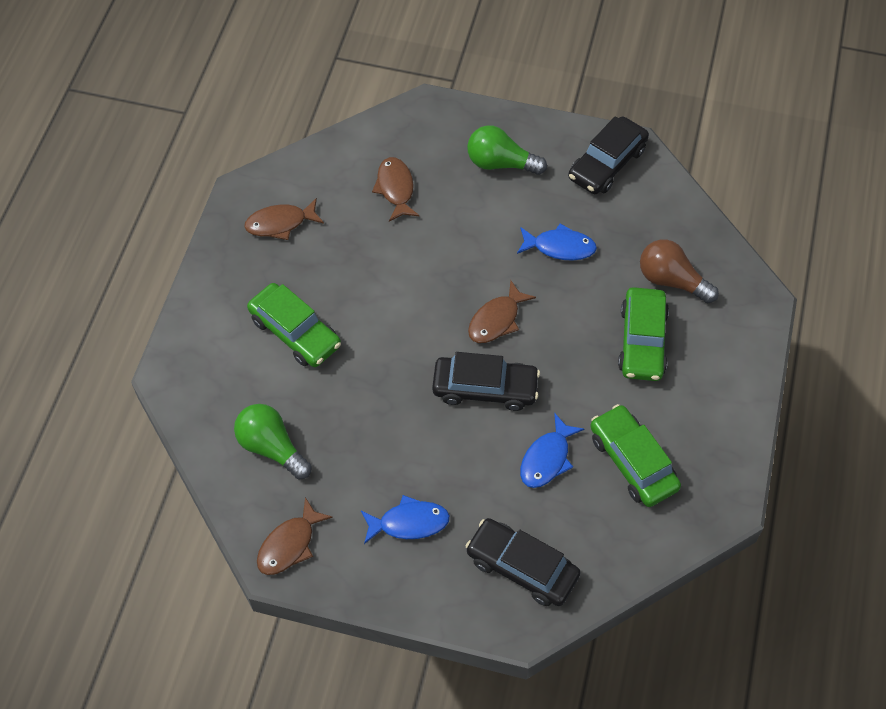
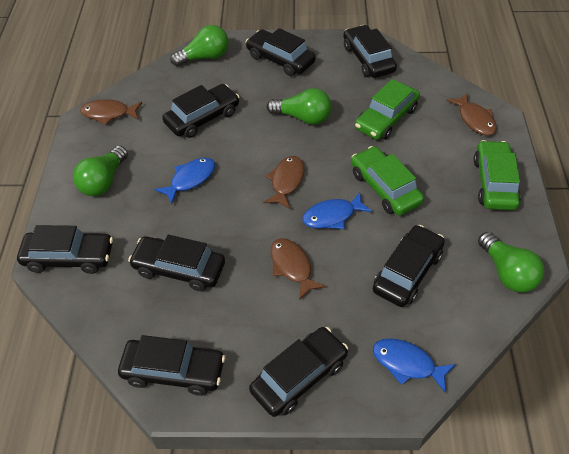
black car: 3 -> 8
brown light bulb: 1 -> 0
green light bulb: 2 -> 4

